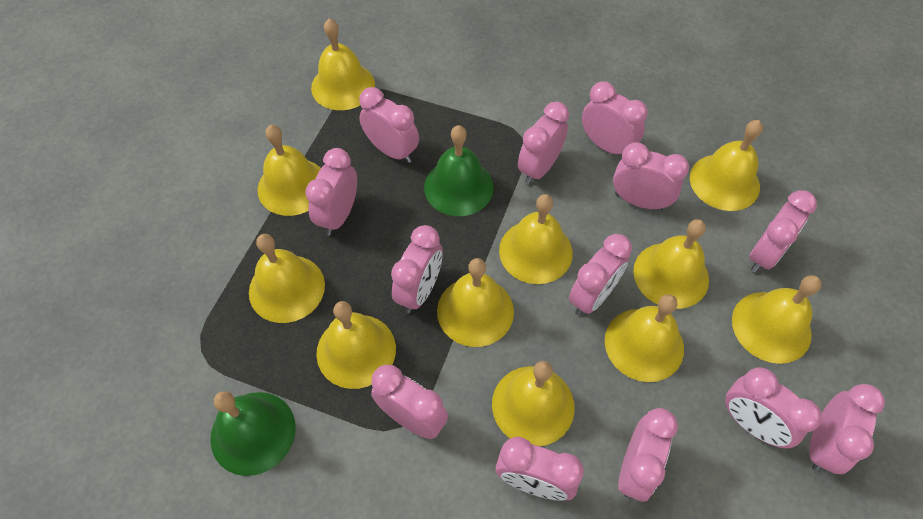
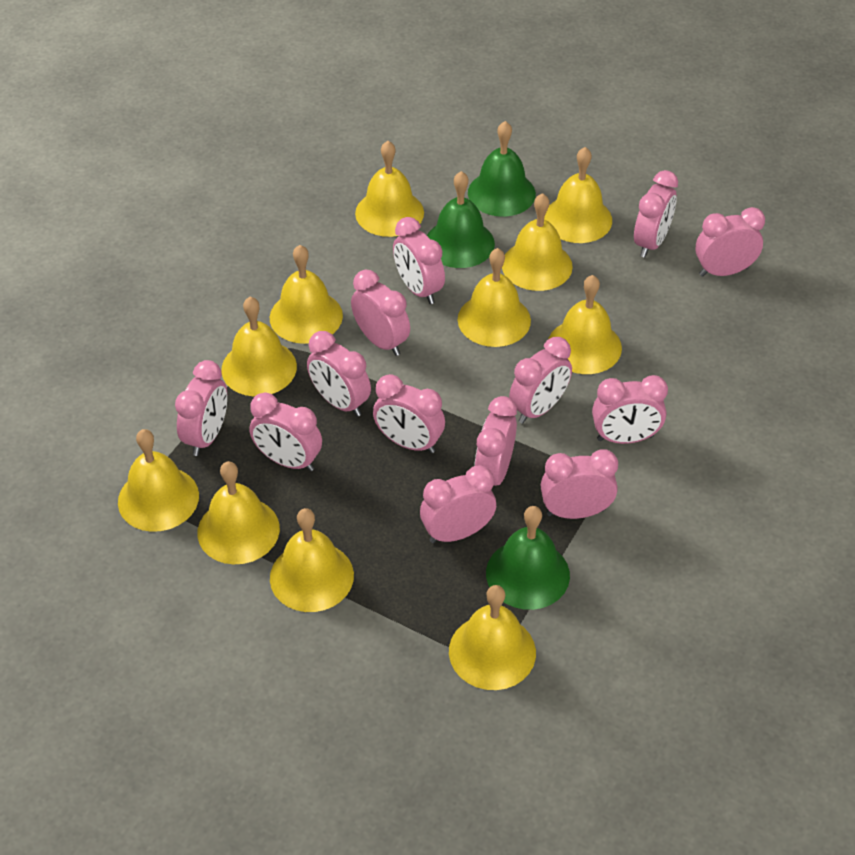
green bell: 2 -> 3

